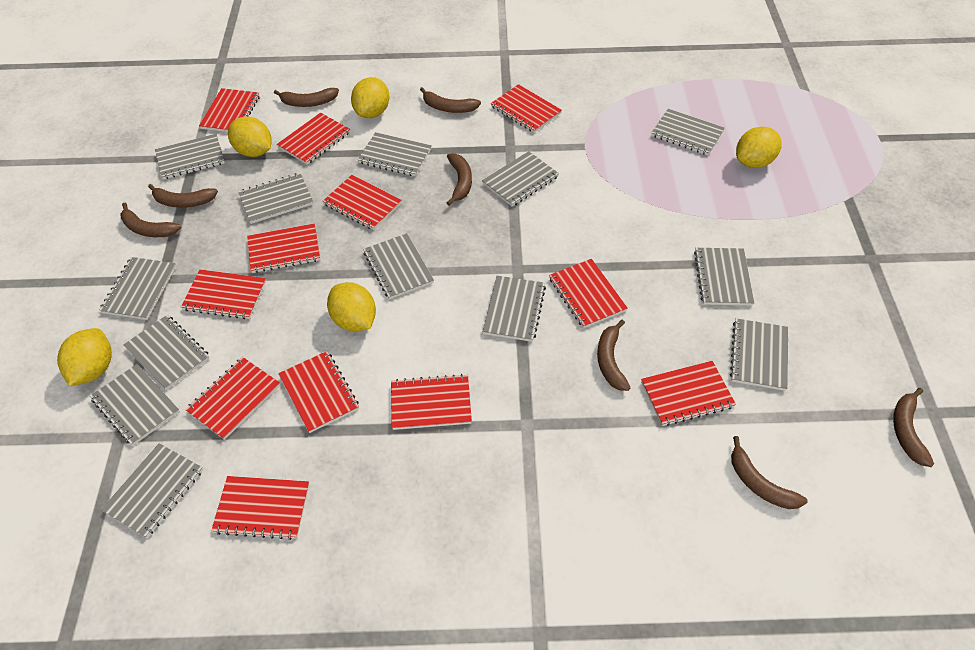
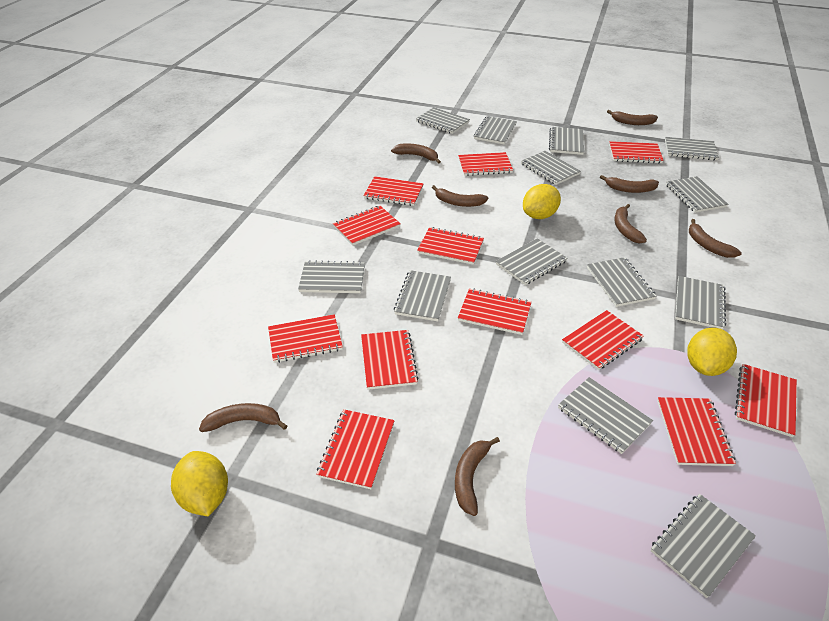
yellow lemon: 5 -> 3

